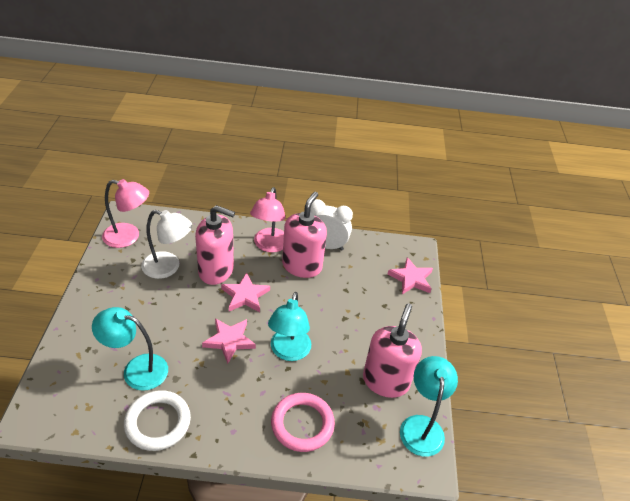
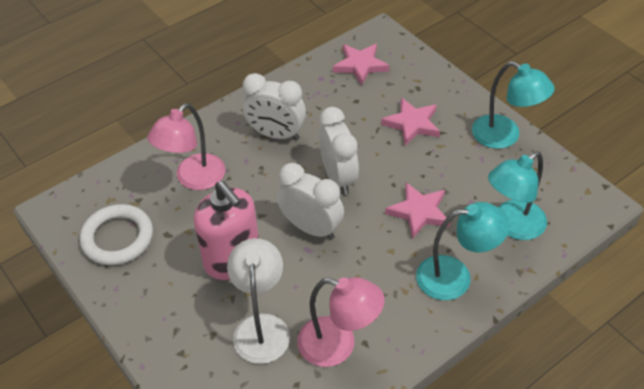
pink ring: 1 -> 0
pink soap dispenser: 3 -> 1
white clock: 1 -> 3

